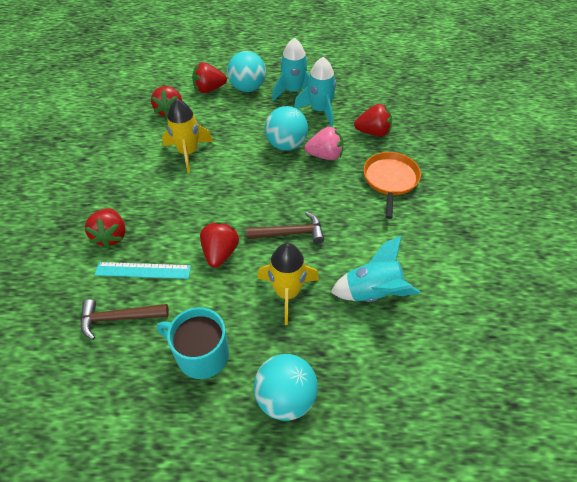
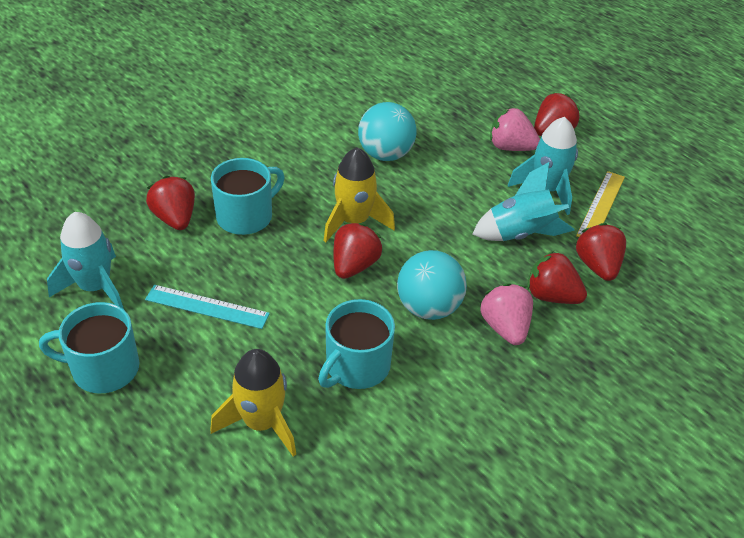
brown hammer: 2 -> 0
orange pan: 1 -> 0
pink strawberry: 1 -> 2
turquoise ball: 3 -> 2
turquoise mug: 1 -> 3
yellow ruler: 0 -> 1

